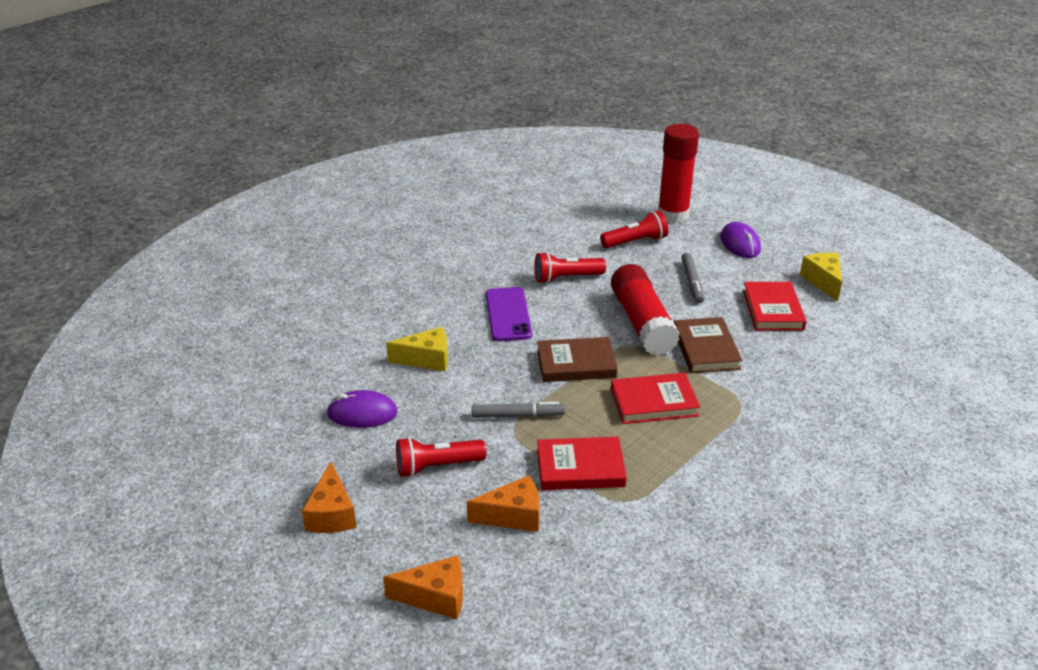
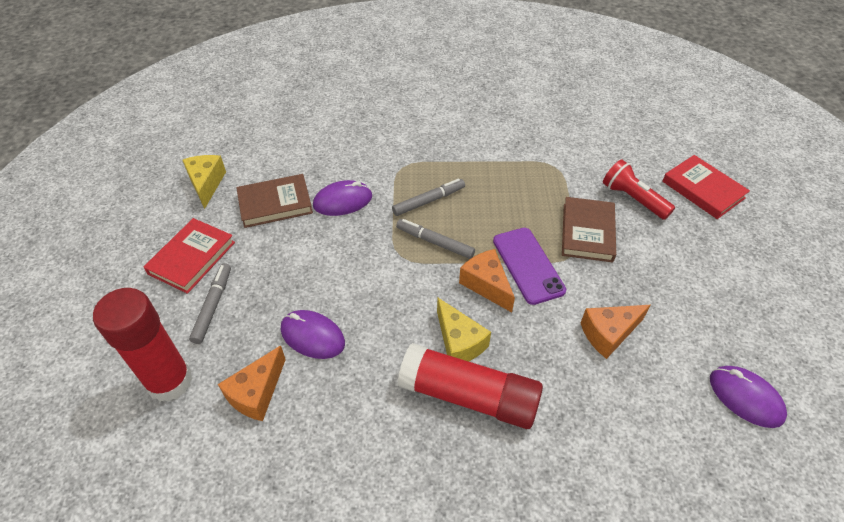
grey marker: 2 -> 3
purple mouse: 2 -> 3
red book: 3 -> 2
red flashlight: 3 -> 1

